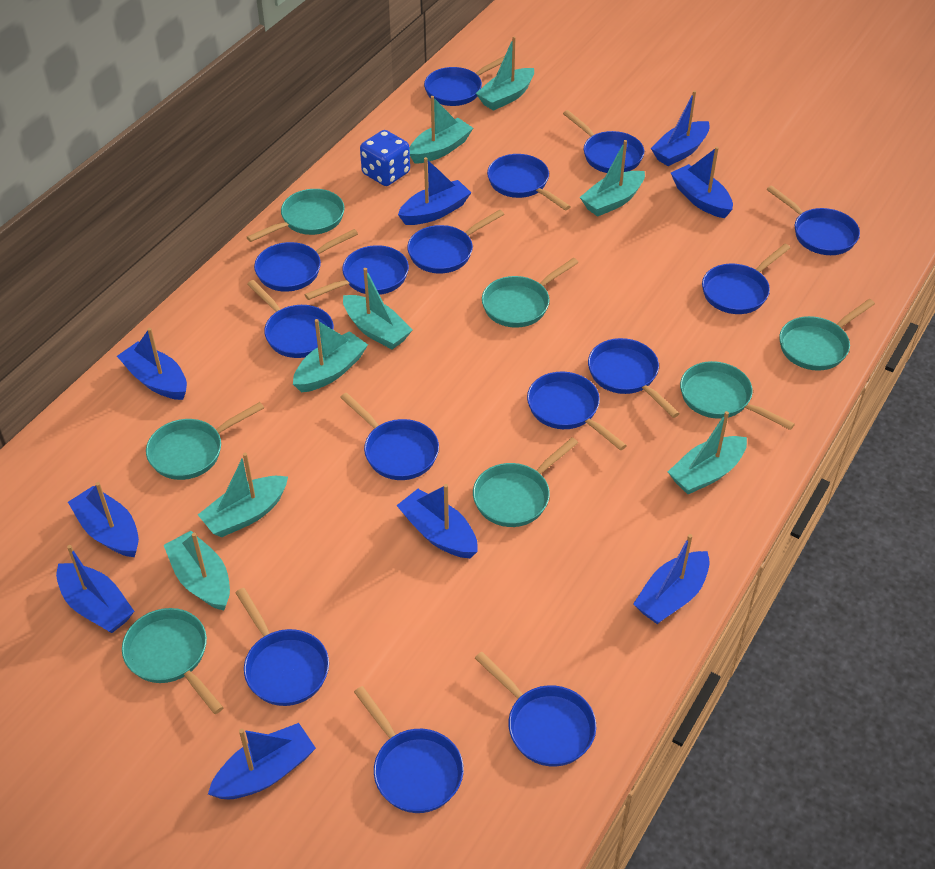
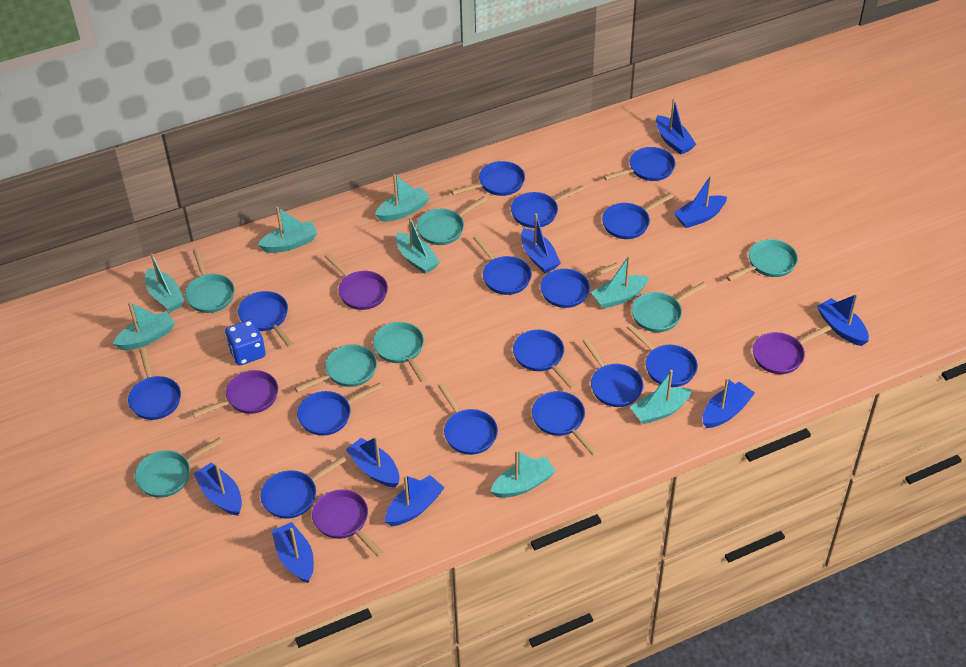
purple pan: 0 -> 4

